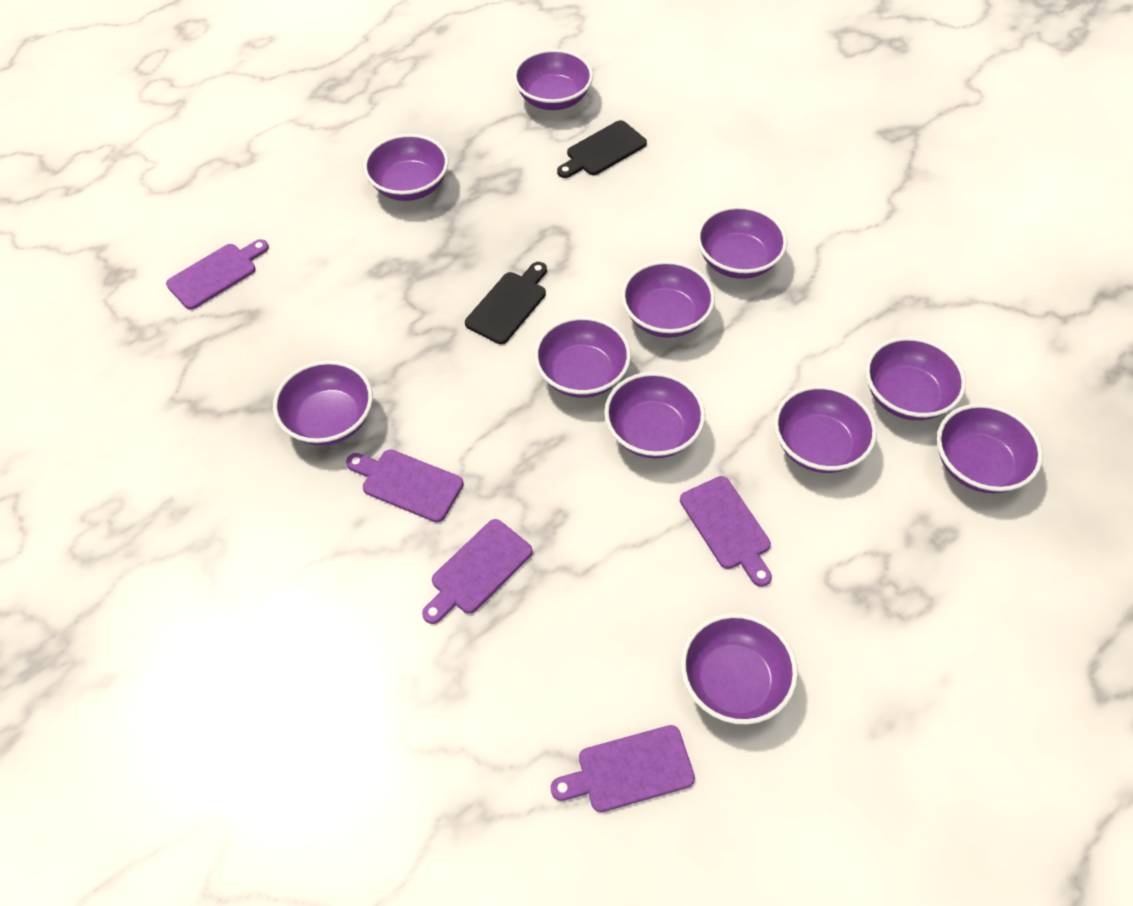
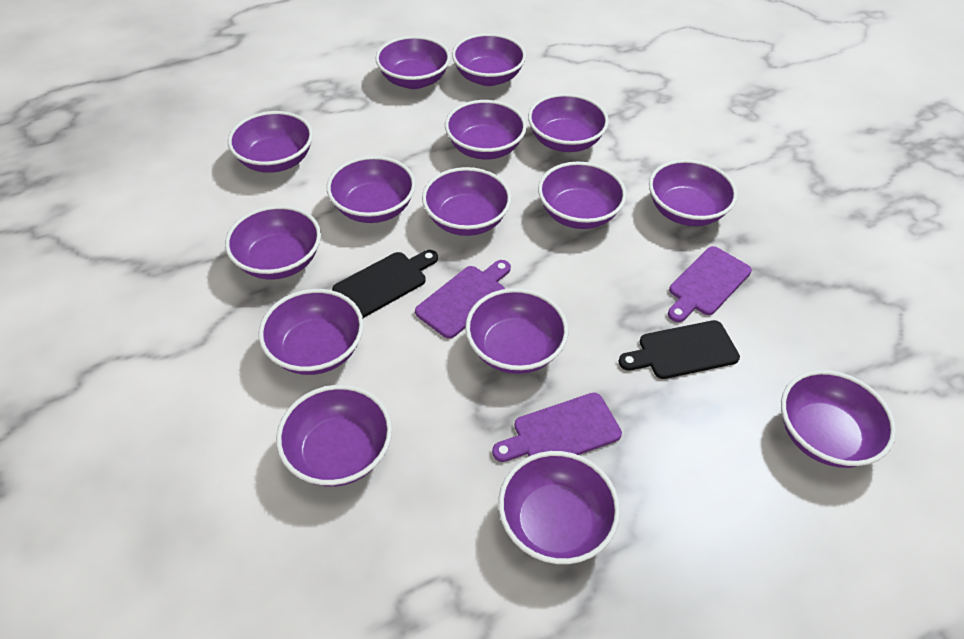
purple bowl: 11 -> 15
purple cutting board: 5 -> 3

